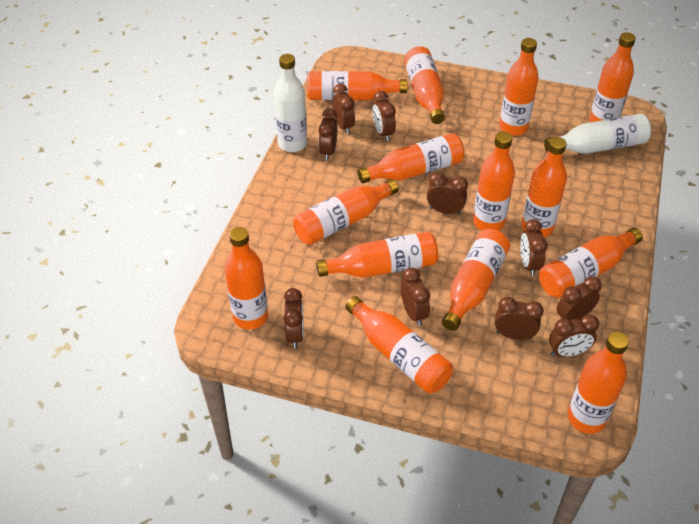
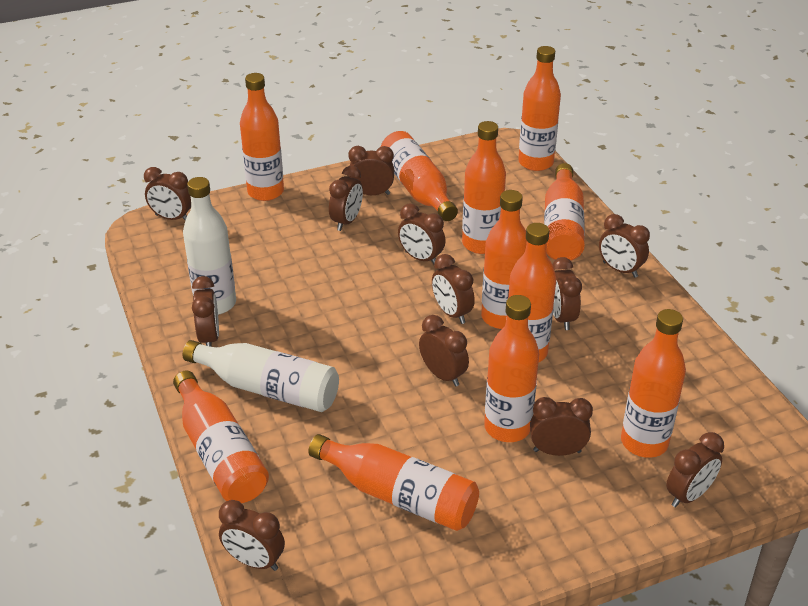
brown clock: 10 -> 12
orange bottle: 14 -> 11

